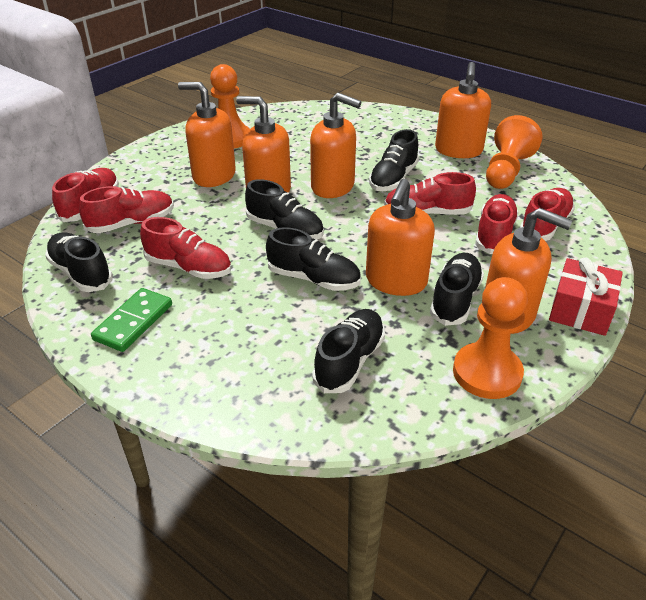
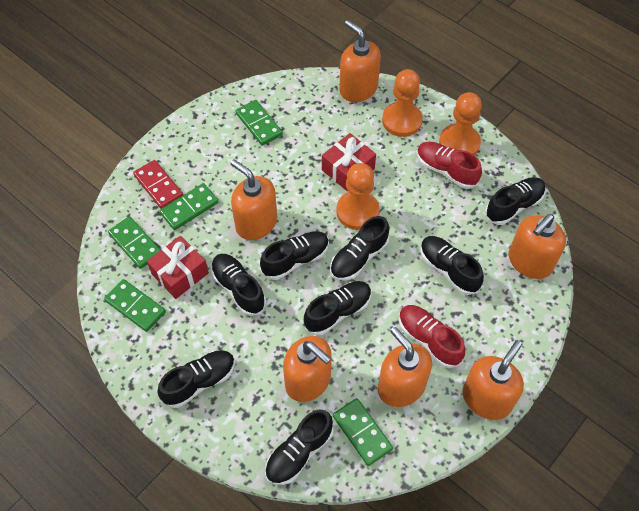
black shoe: 6 -> 8
green domino: 1 -> 5
red domino: 0 -> 1
red gift: 1 -> 2
red shoe: 6 -> 2

